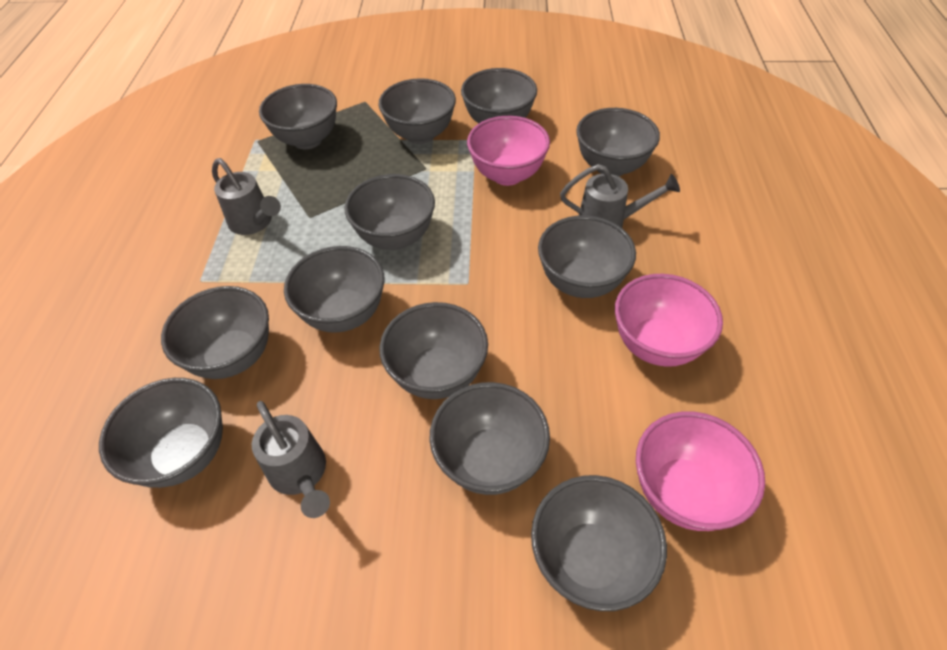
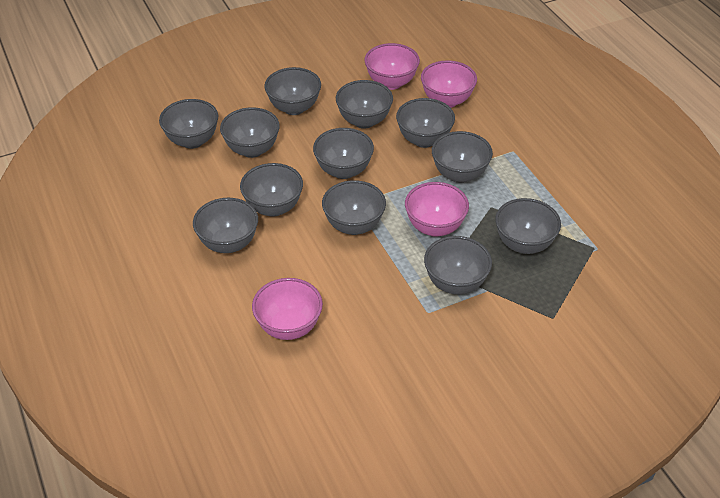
grey watering can: 3 -> 0
pink bowl: 3 -> 4

